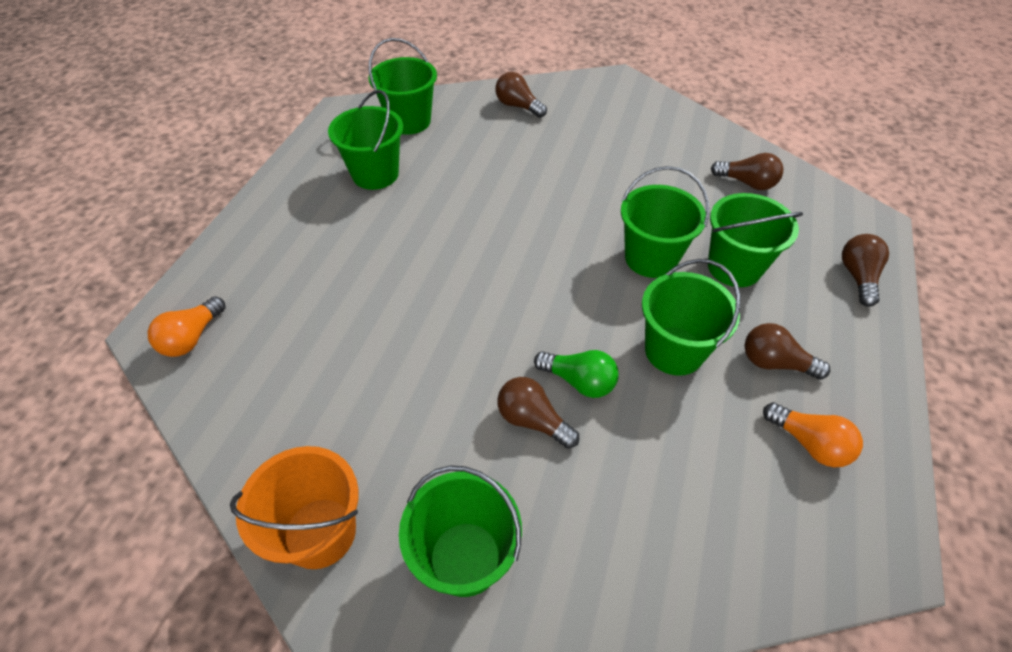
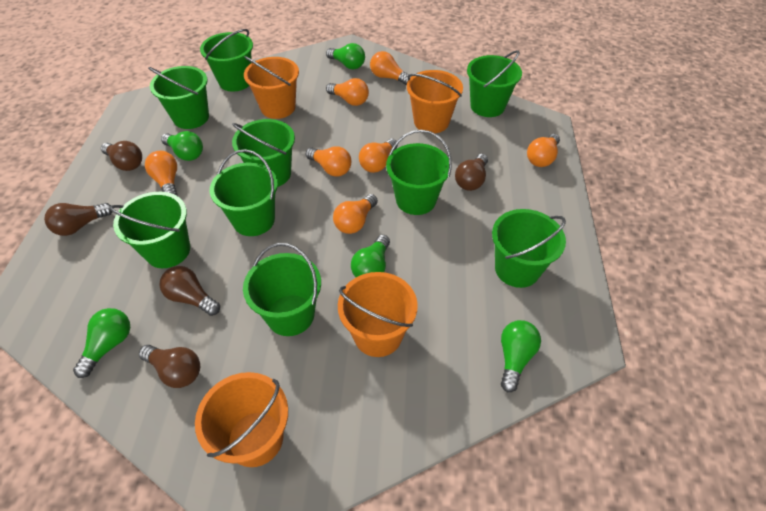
green bucket: 6 -> 9
green light bulb: 1 -> 5
orange bucket: 1 -> 4
orange light bulb: 2 -> 7

